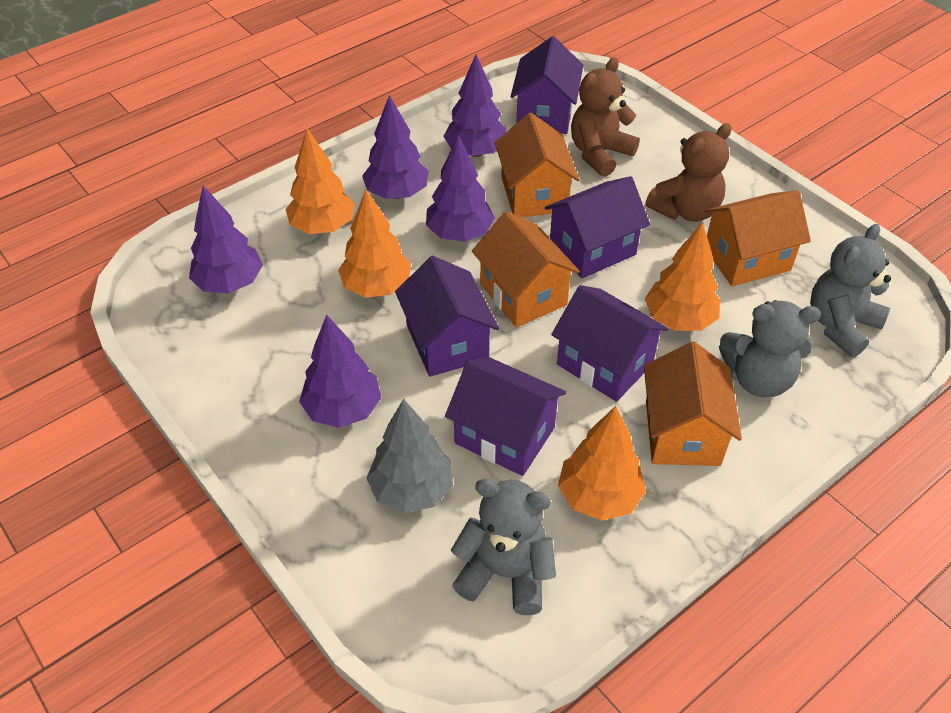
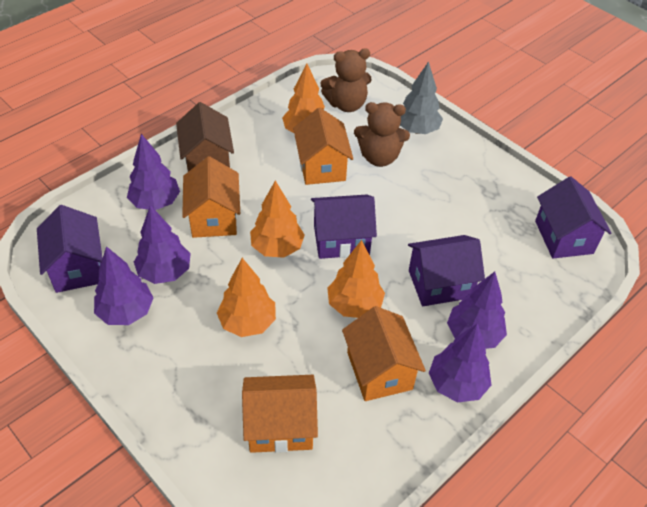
brown house: 0 -> 1
grey teddy bear: 3 -> 0
purple house: 5 -> 4

